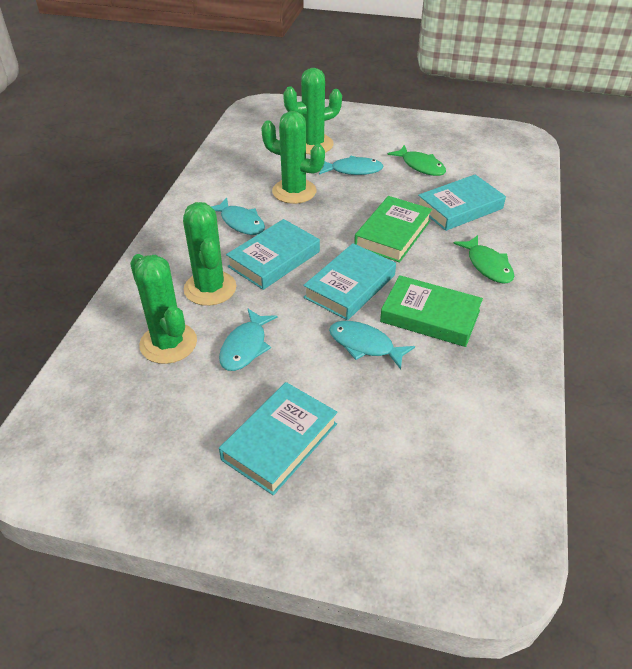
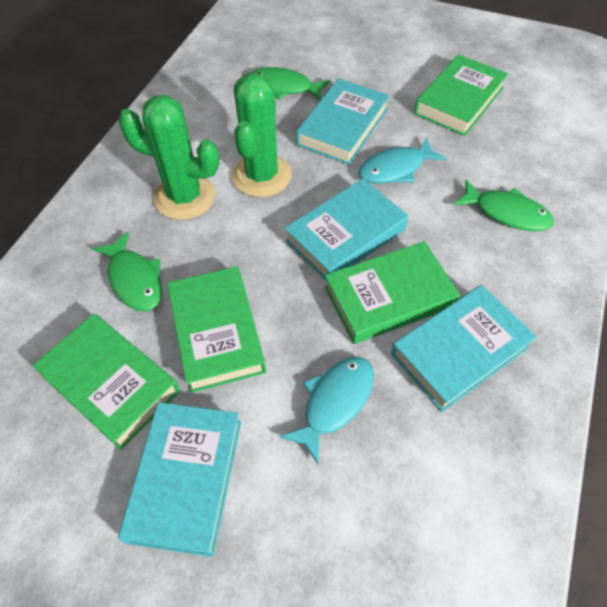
green book: 2 -> 4
green cactus: 4 -> 2
green fish: 2 -> 3
turquoise fish: 4 -> 2

